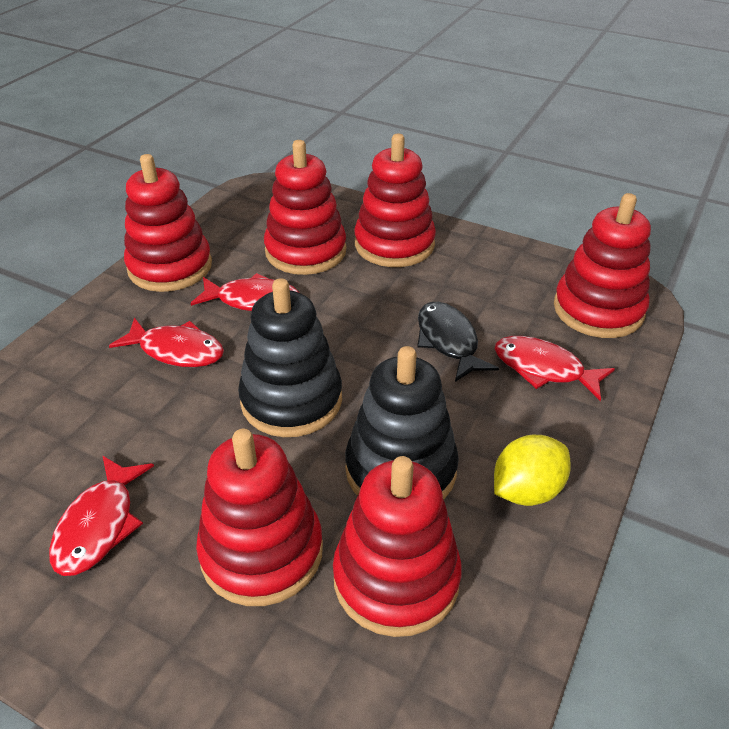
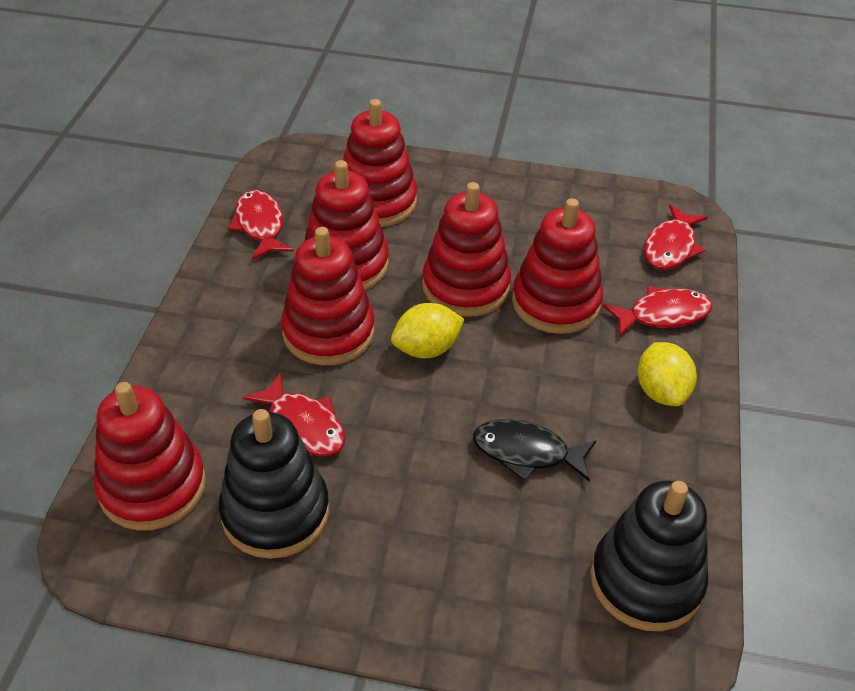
yellow lemon: 1 -> 2

